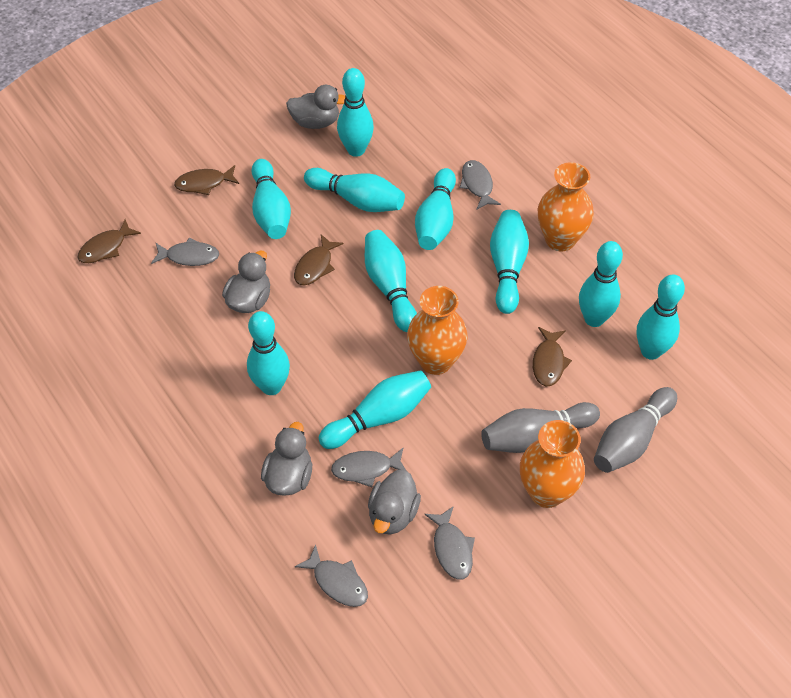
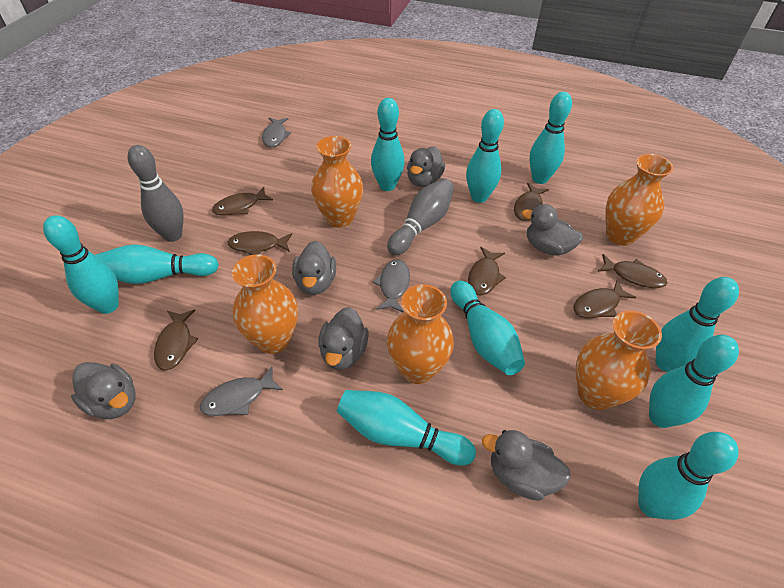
brown fish: 4 -> 7
grey duck: 4 -> 6
grey fish: 5 -> 3
orange vase: 3 -> 5

